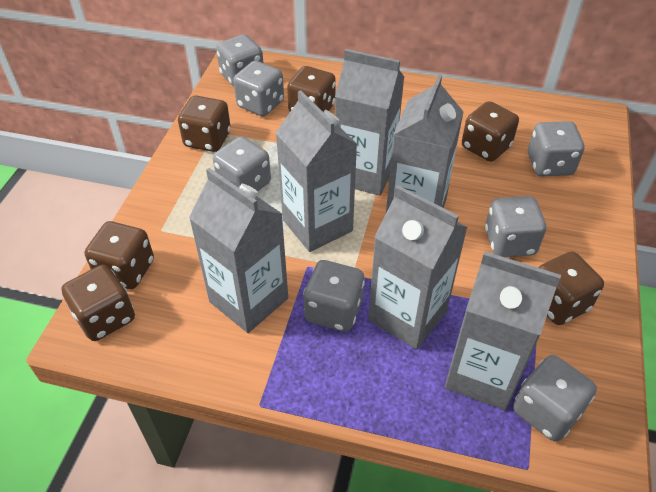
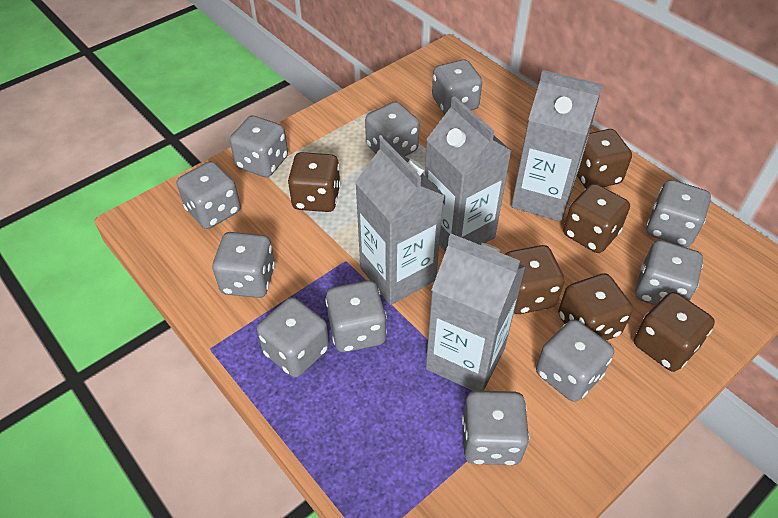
grey carton: 6 -> 4
grey dice: 7 -> 11

